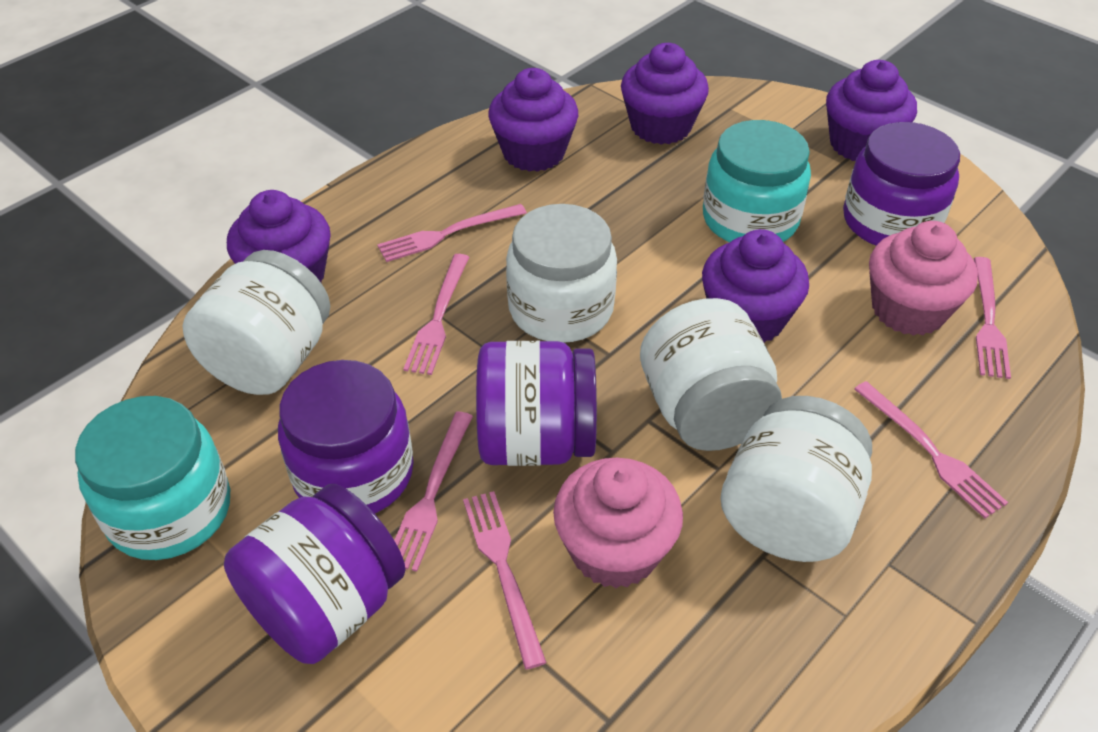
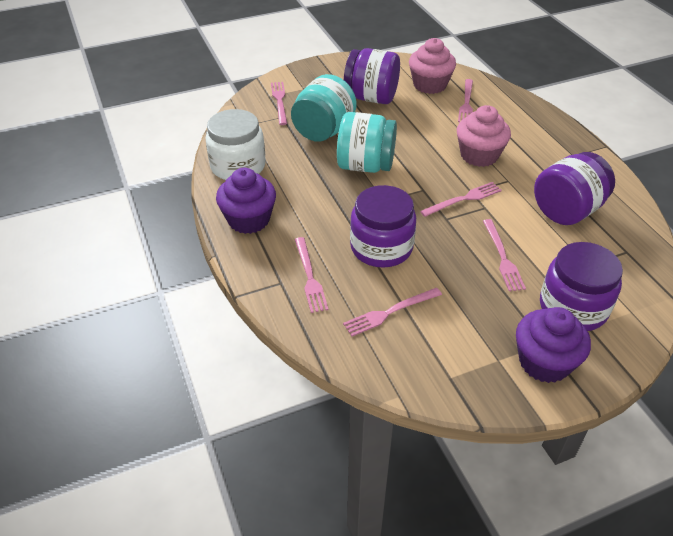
purple cupcake: 5 -> 2
white jar: 4 -> 1

